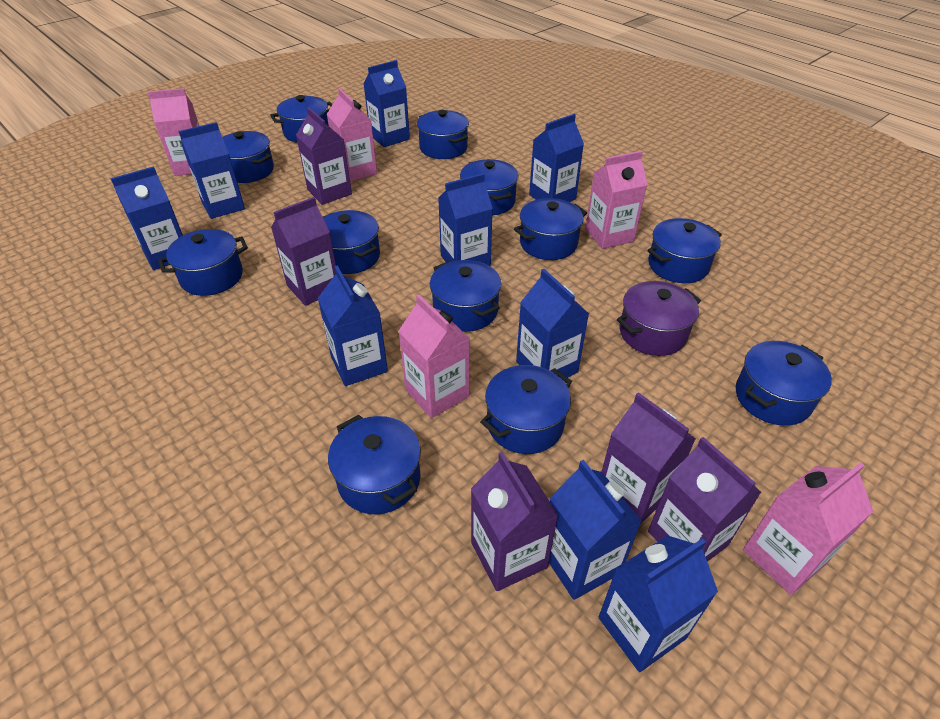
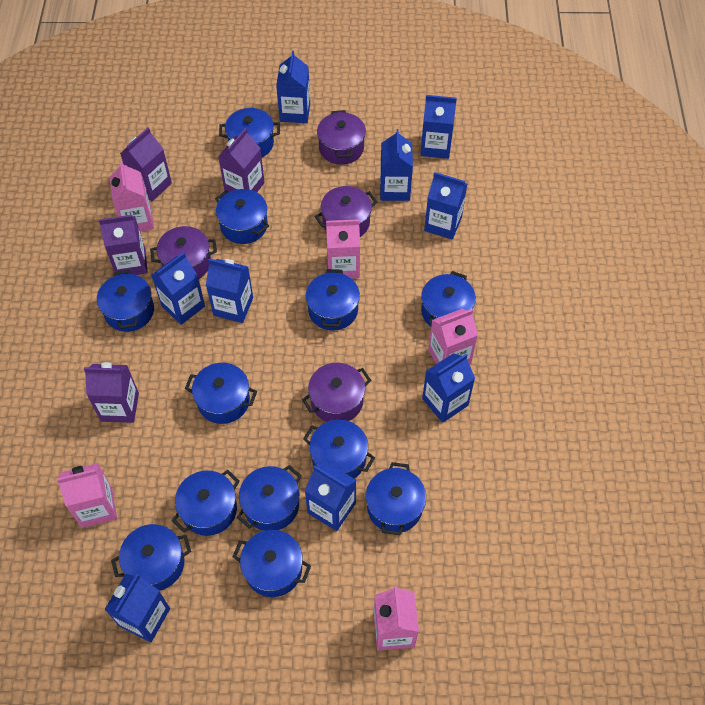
purple carton: 5 -> 4
purple pot: 1 -> 4

